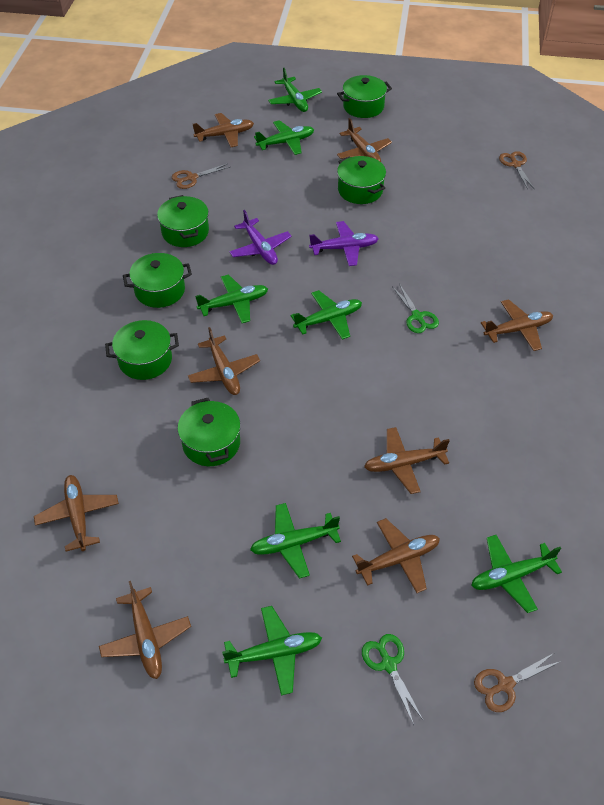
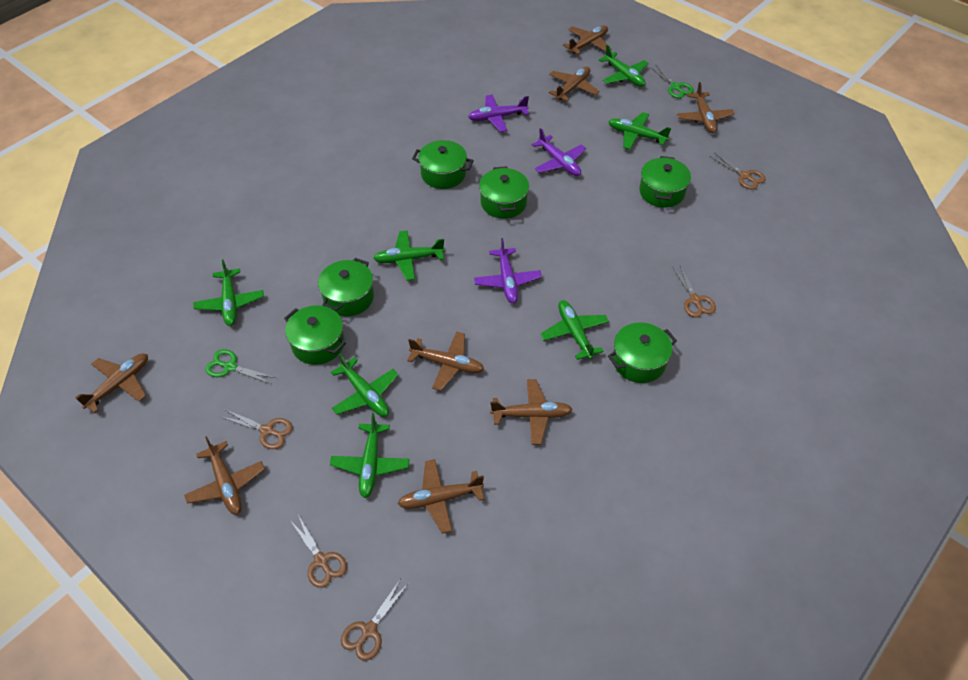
brown scissors: 3 -> 5
purple plane: 2 -> 3

